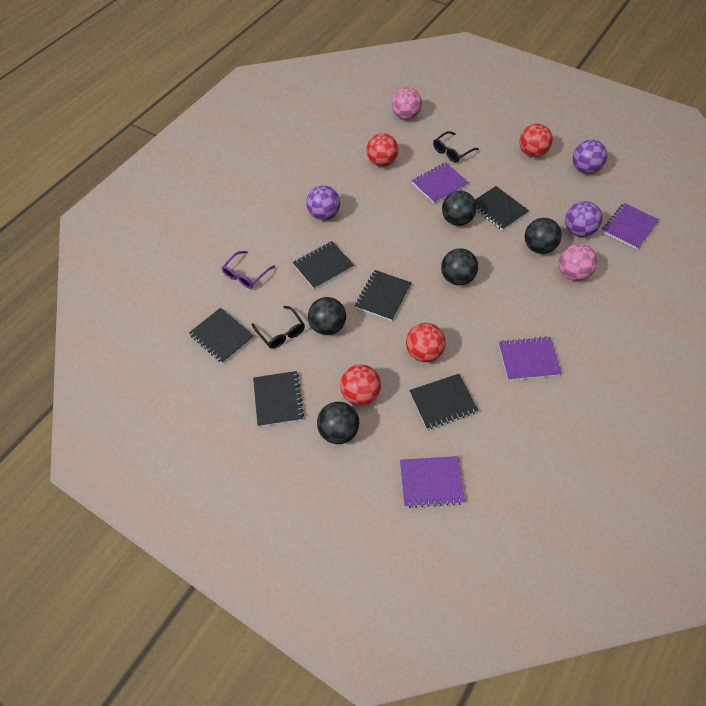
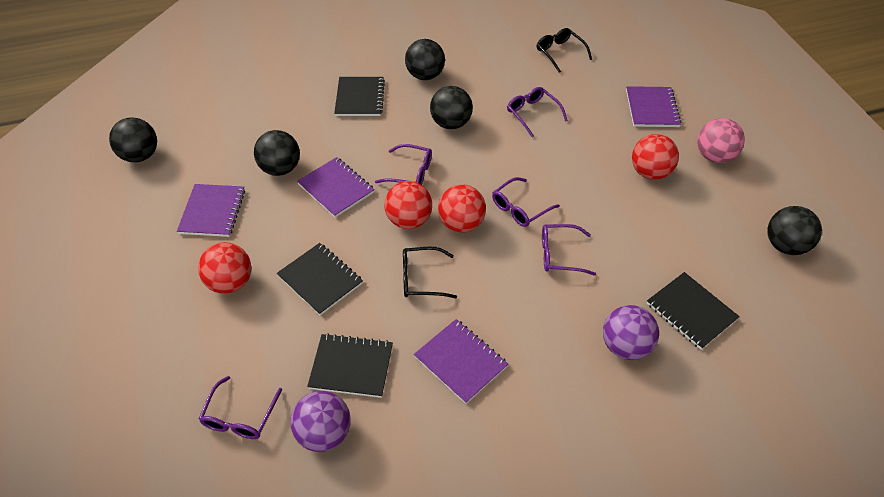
black notebook: 6 -> 4
pink ball: 2 -> 1
purple ball: 3 -> 2
purple glasses: 1 -> 5

